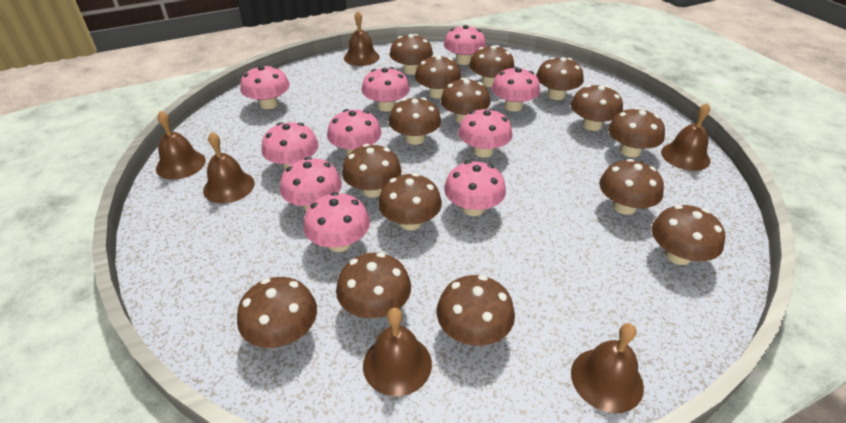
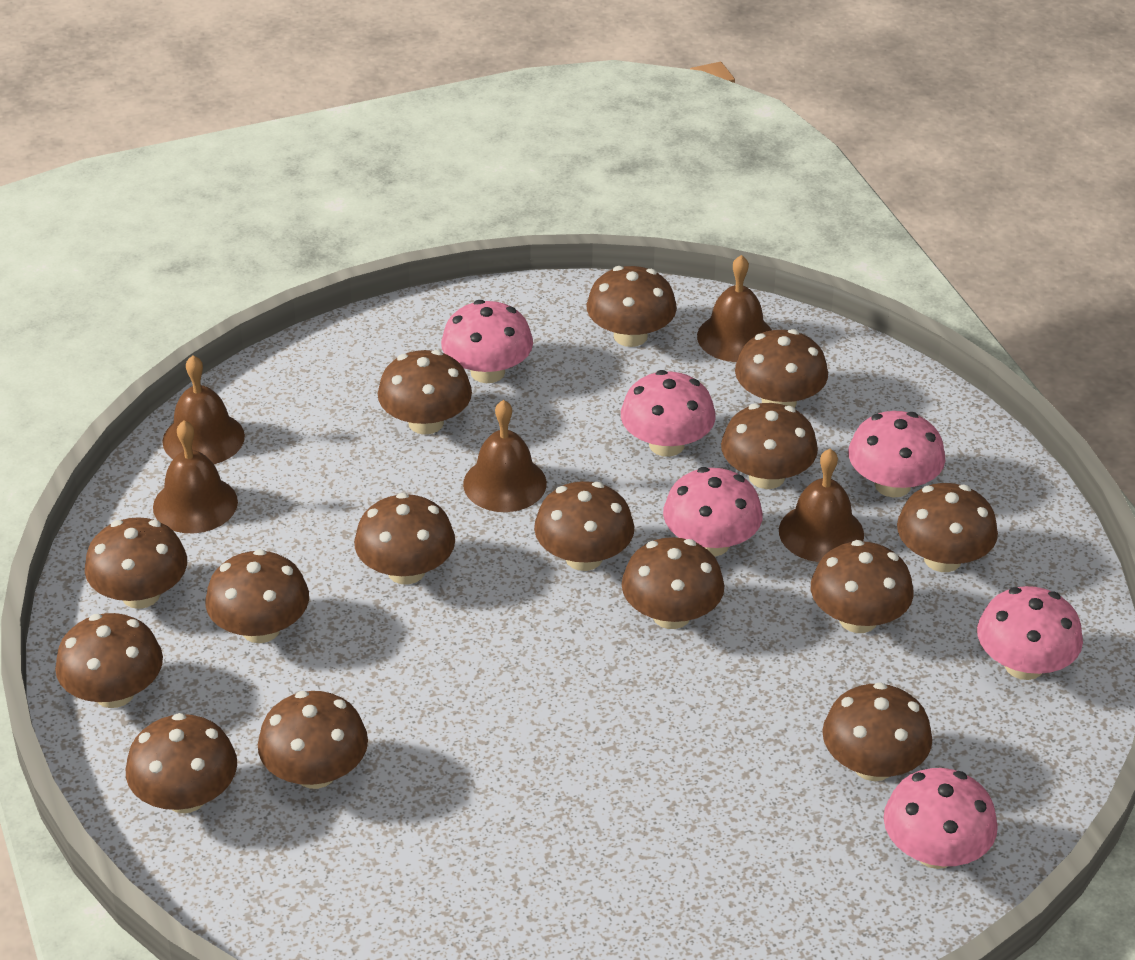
brown bell: 6 -> 5
pink mushroom: 10 -> 6

